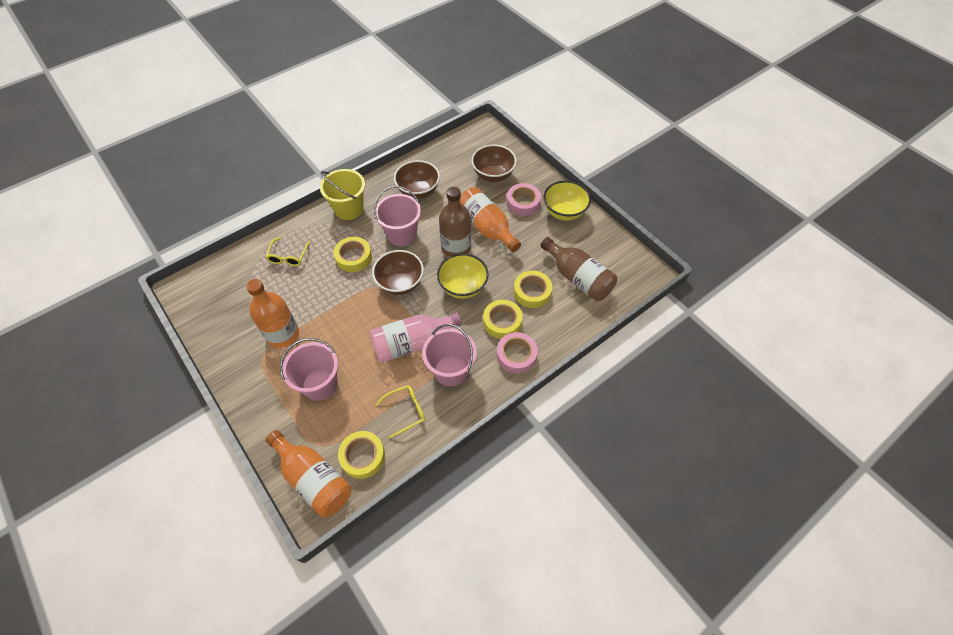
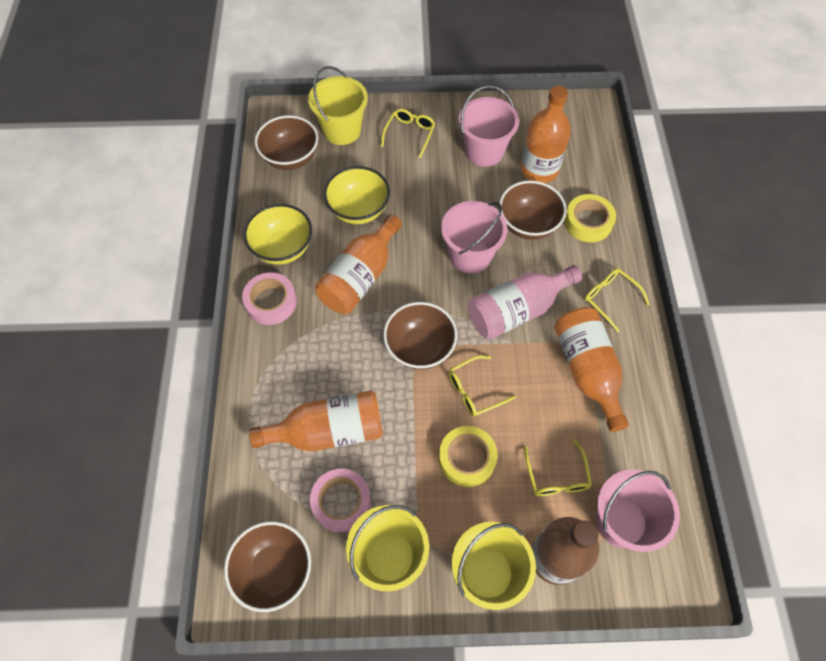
brown bottle: 2 -> 1
brown bowl: 3 -> 4
orange bottle: 3 -> 4
yellow bucket: 1 -> 3
yellow glasses: 2 -> 4
yellow tape: 4 -> 2

